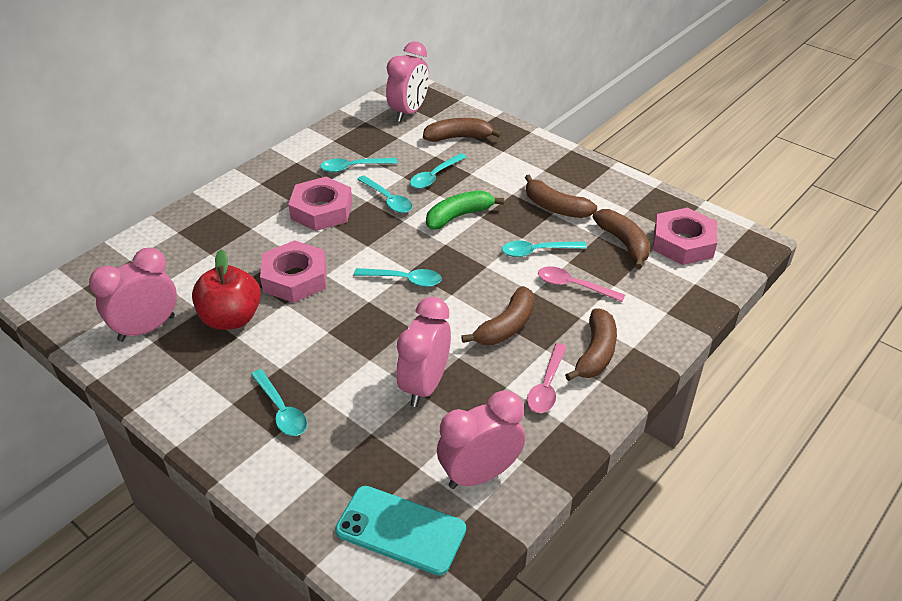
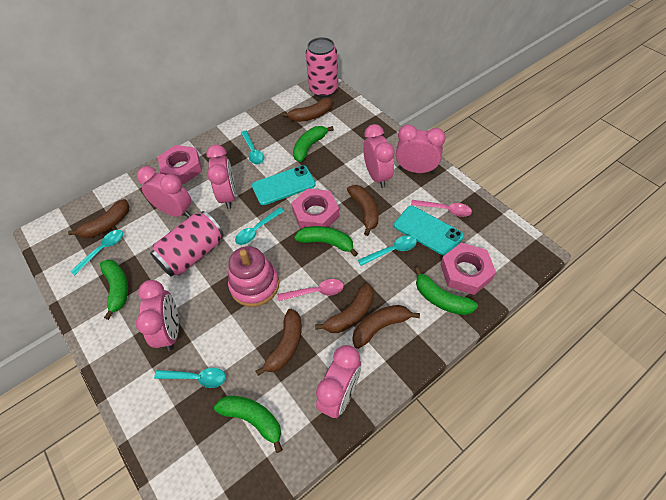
brown banana: 5 -> 6
green banana: 1 -> 5
pink can: 0 -> 2
pink clock: 4 -> 6
pink stacking toy: 0 -> 1
red apple: 1 -> 0
turquoise phone: 1 -> 2
turquoise spoon: 6 -> 5

